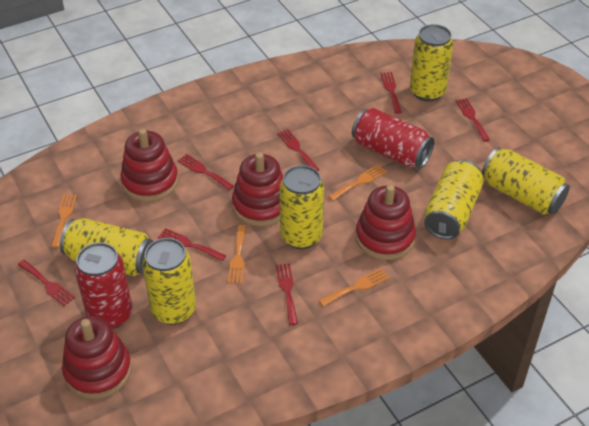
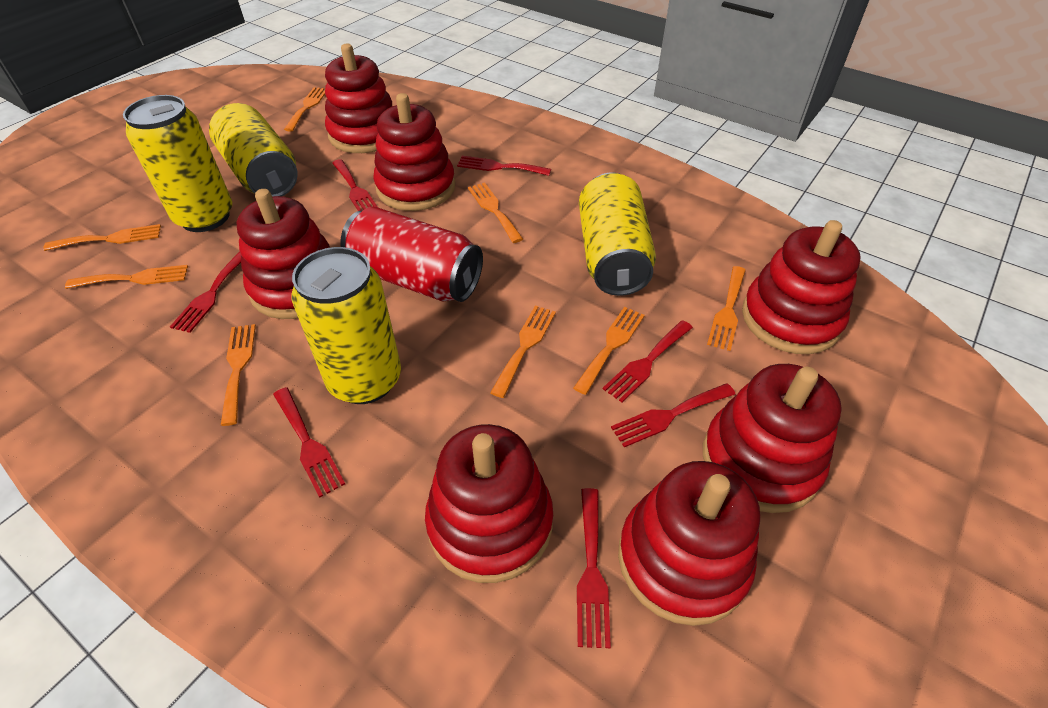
orange fork: 4 -> 8
red can: 2 -> 1
red stacking toy: 4 -> 7
yellow can: 6 -> 4

